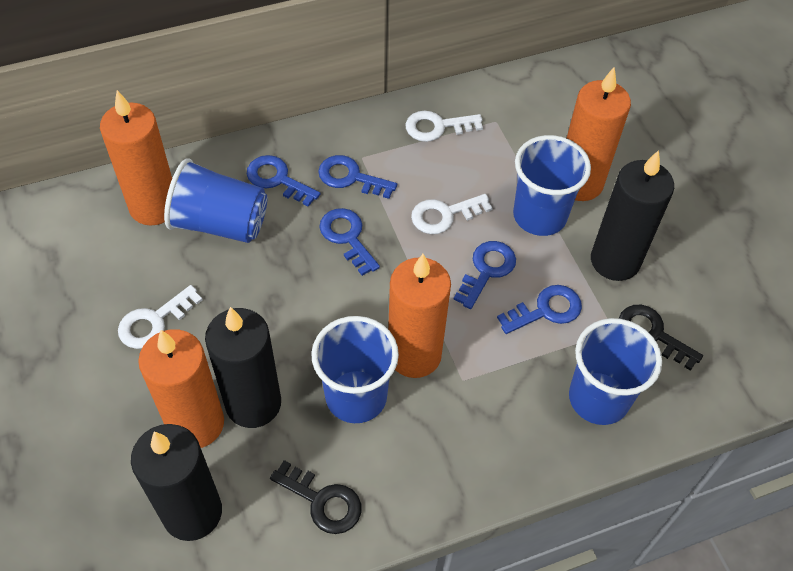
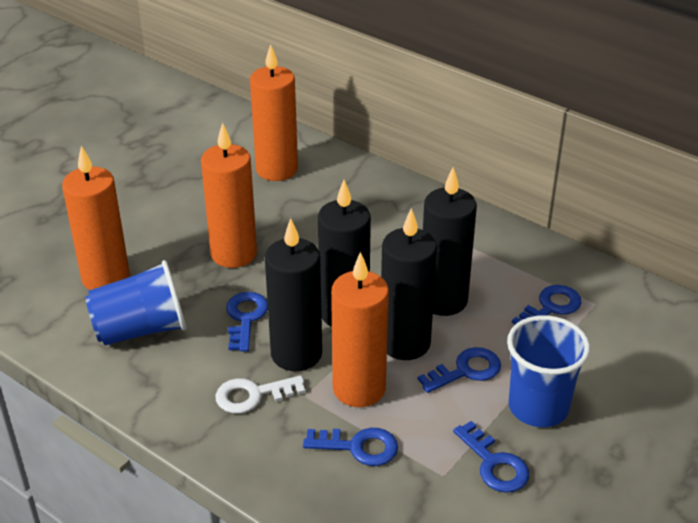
black candle: 3 -> 4
black key: 2 -> 0
blue cup: 4 -> 2
white key: 3 -> 1

